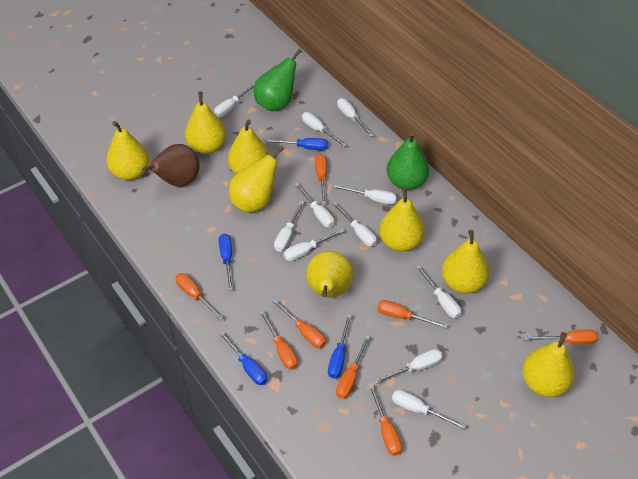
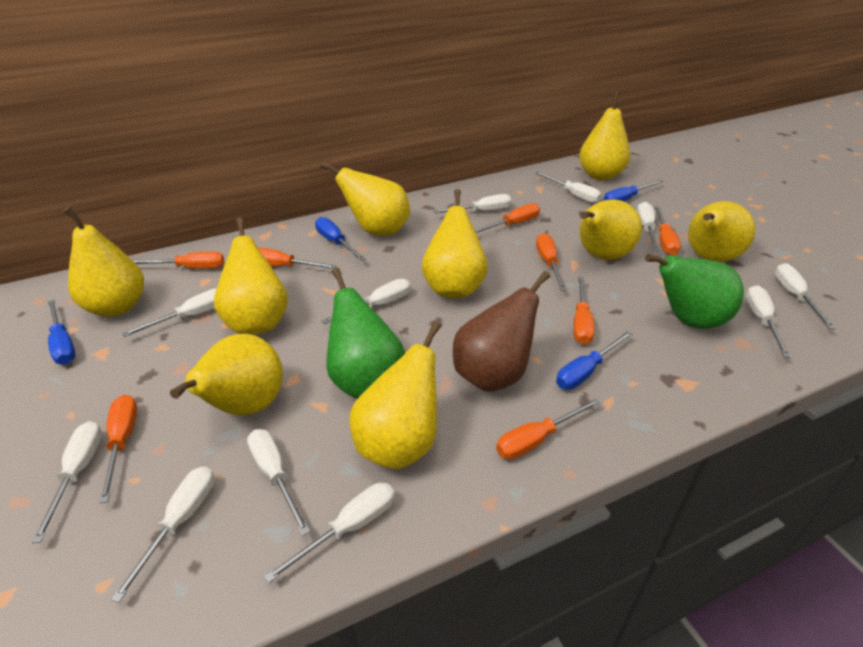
yellow pear: 8 -> 9

